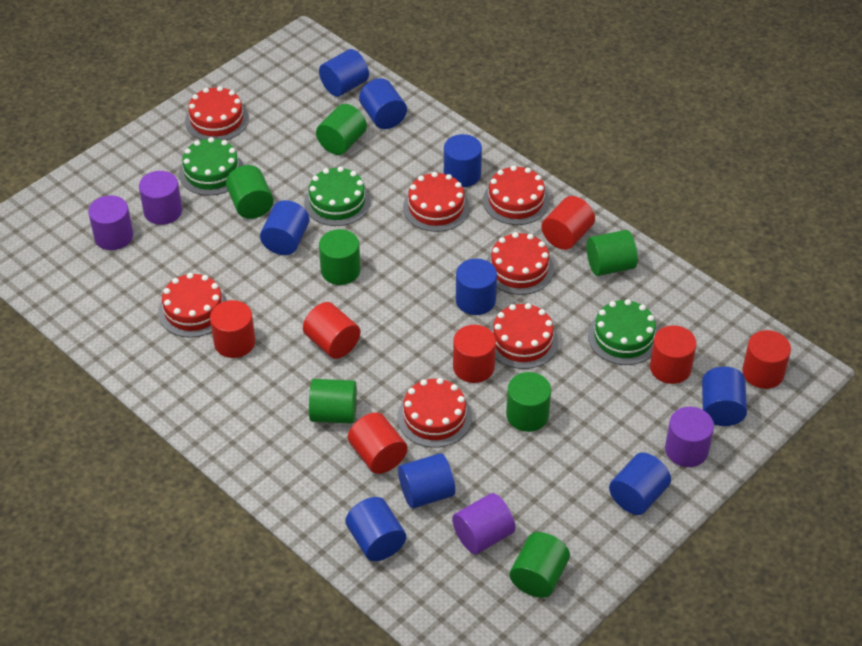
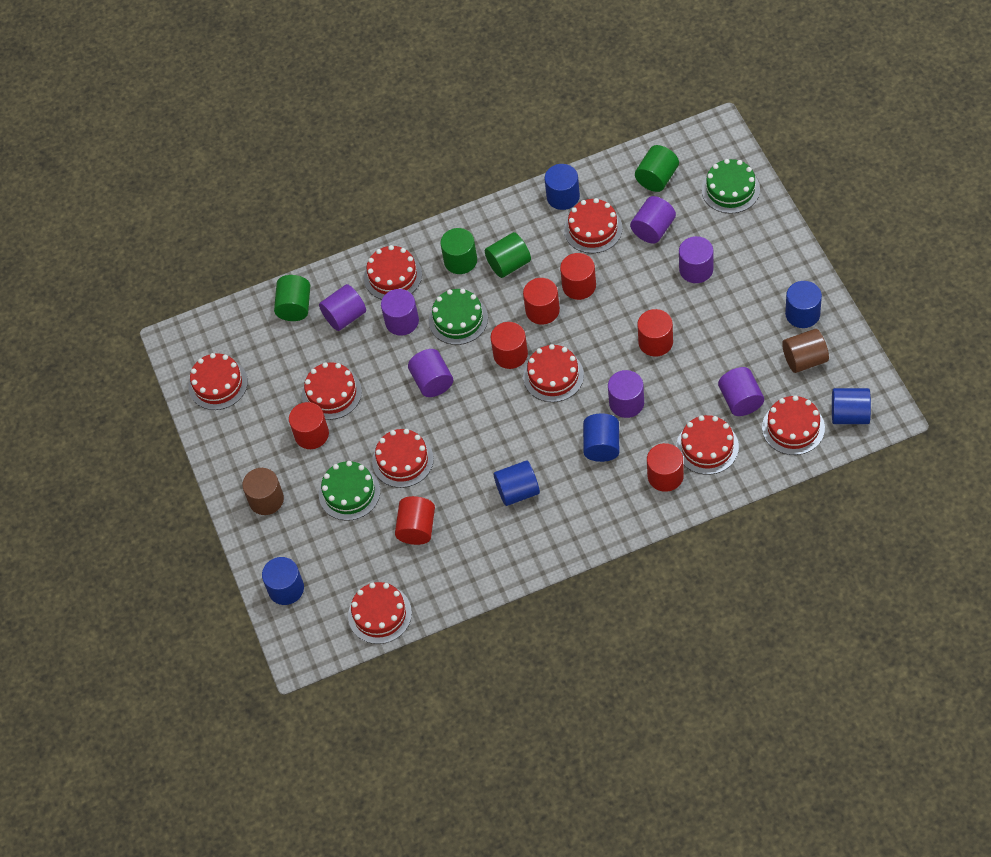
blue cylinder: 9 -> 6
brown cylinder: 0 -> 2
green cylinder: 7 -> 4
purple cylinder: 4 -> 7
red cake: 7 -> 9

